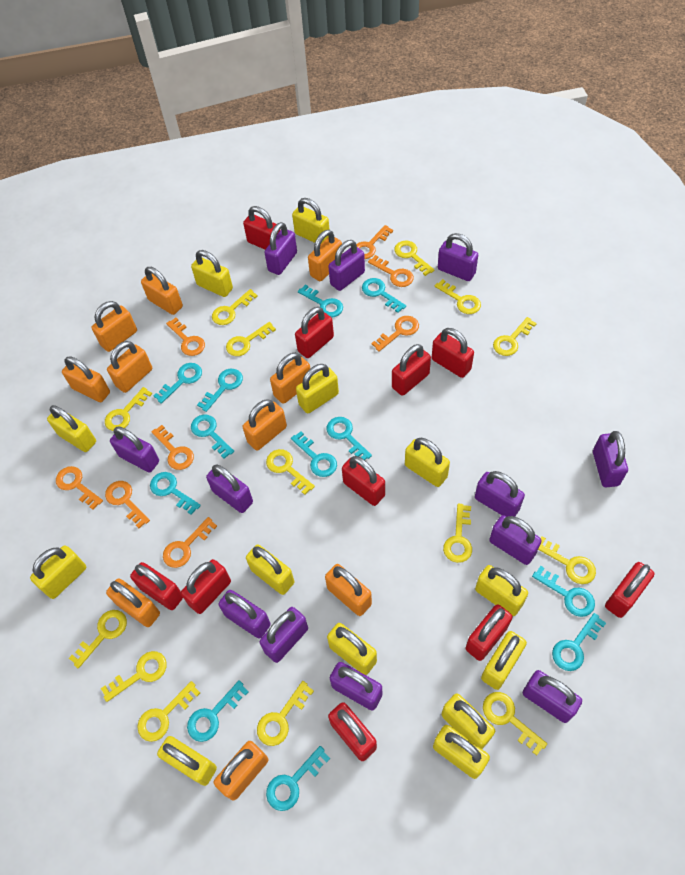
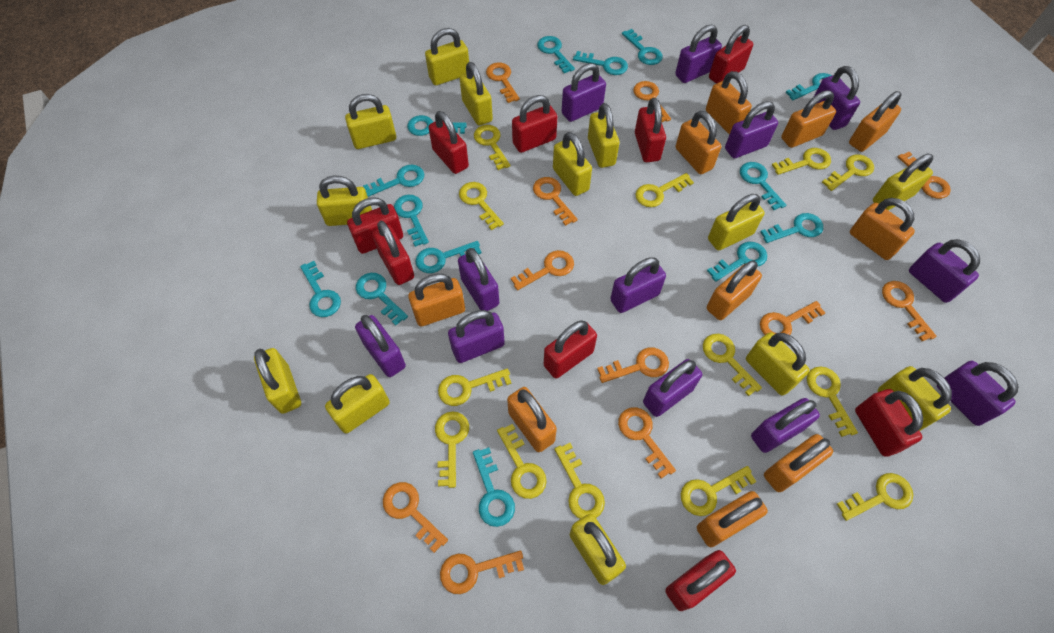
orange key: 8 -> 11
red padlock: 10 -> 9
turquoise key: 12 -> 14
yellow key: 14 -> 13

